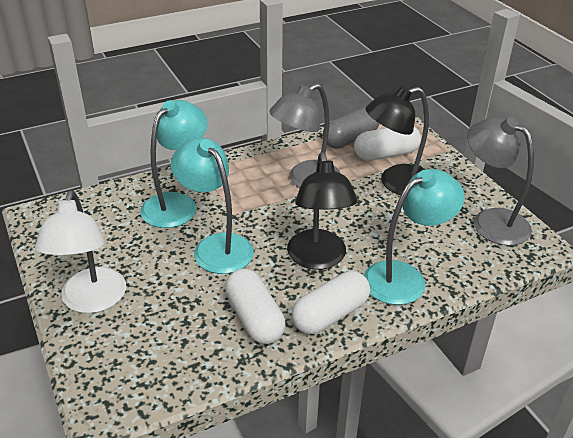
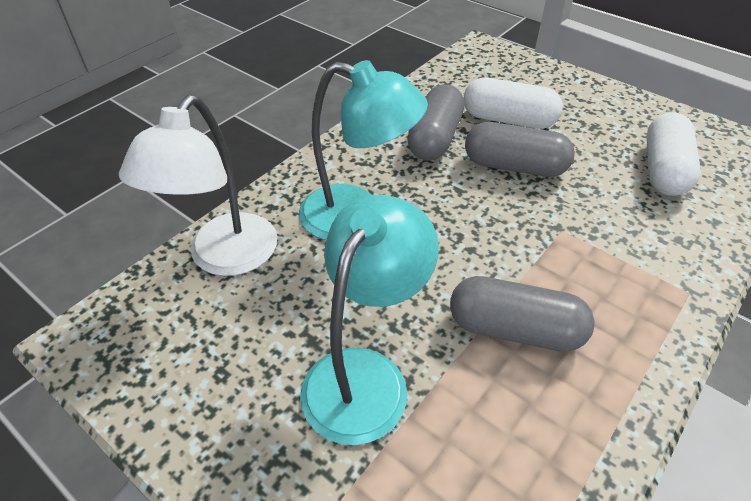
black lamp: 2 -> 0
grey capsule: 1 -> 3
grey lamp: 2 -> 0
turquoise lamp: 3 -> 2
white capsule: 3 -> 2

